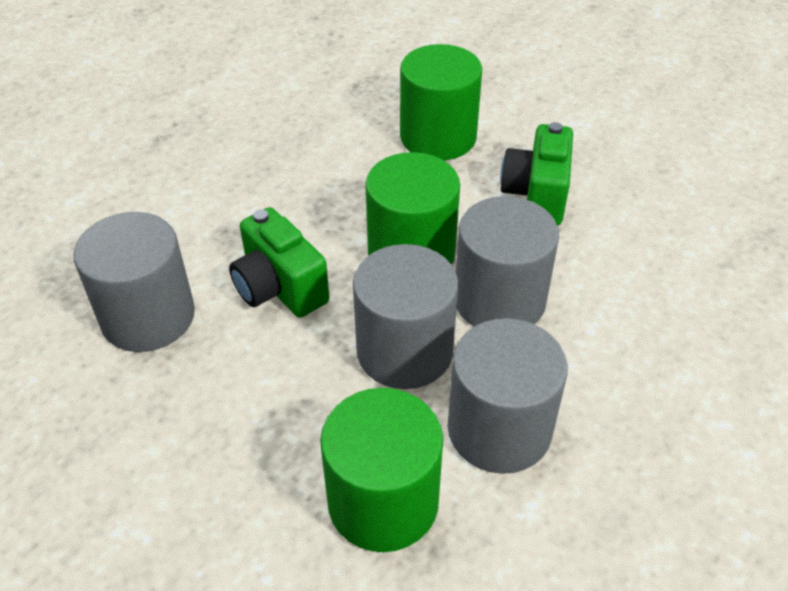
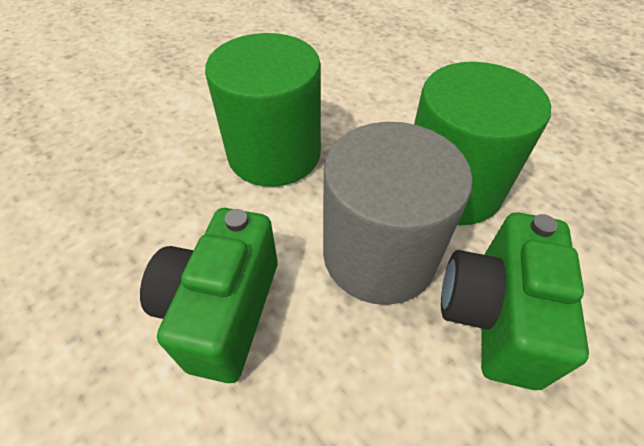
green cylinder: 3 -> 2
grey cylinder: 4 -> 1

